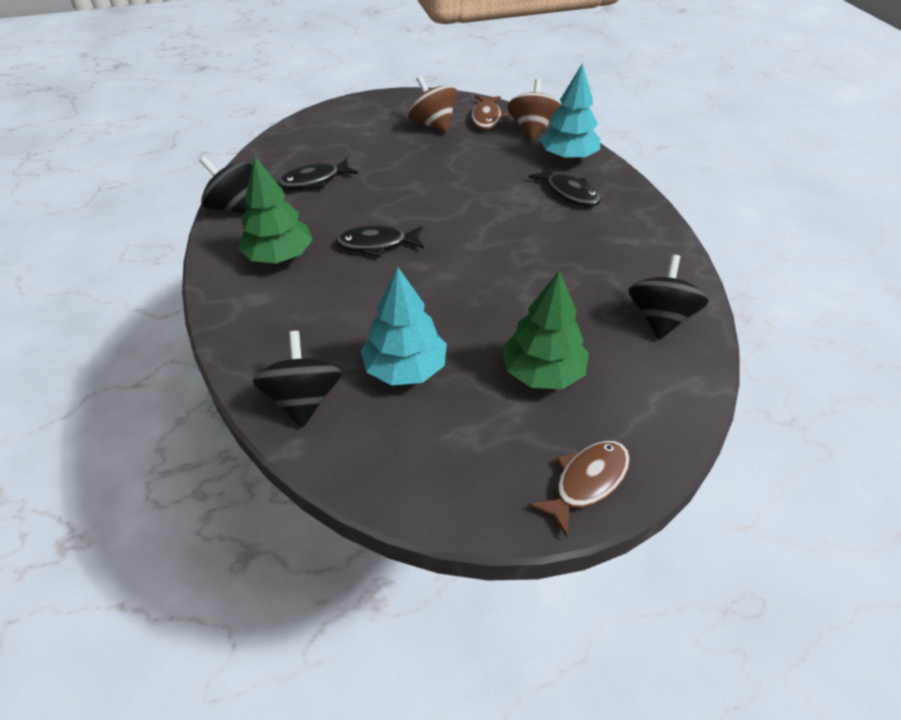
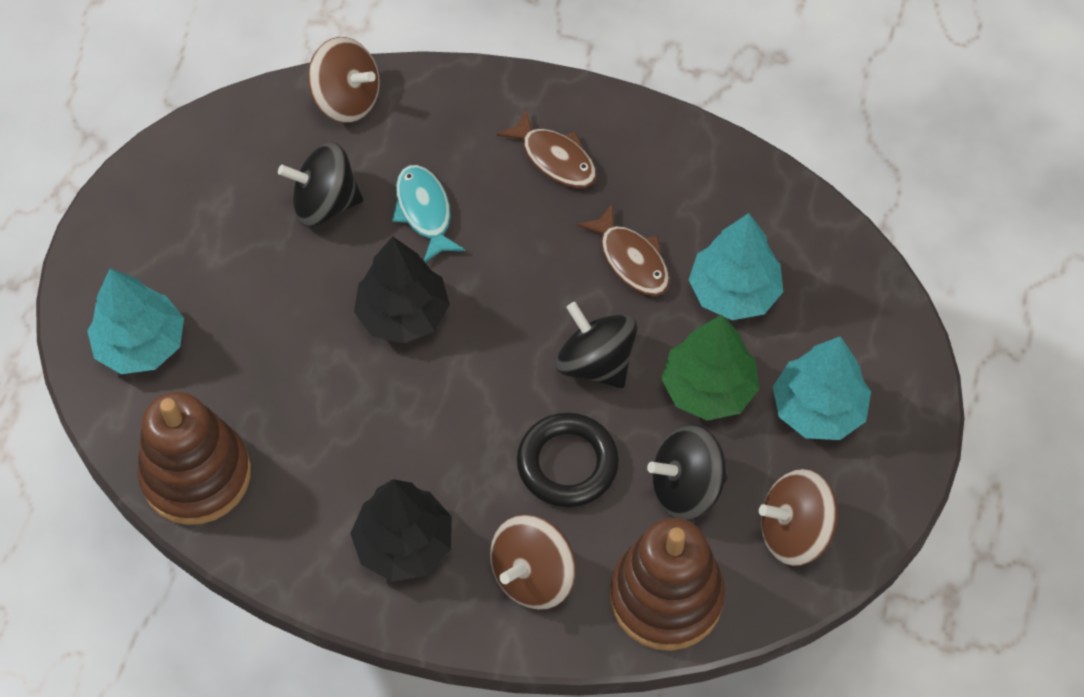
black fish: 3 -> 0
black ring: 0 -> 1
black tree: 0 -> 2
brown spinning top: 2 -> 3
brown stacking toy: 0 -> 2
green tree: 2 -> 1
turquoise fish: 0 -> 1
turquoise tree: 2 -> 3

